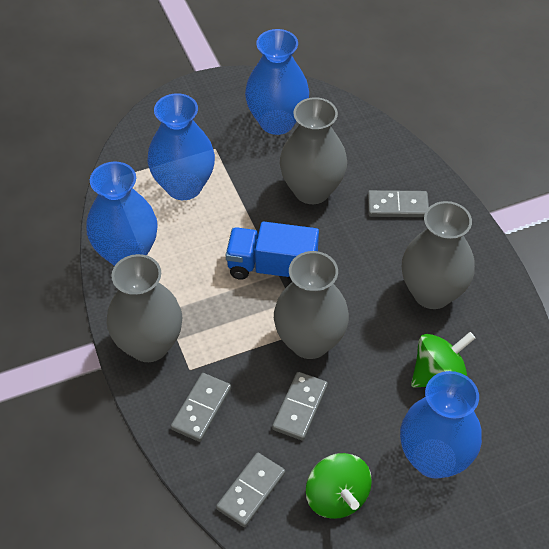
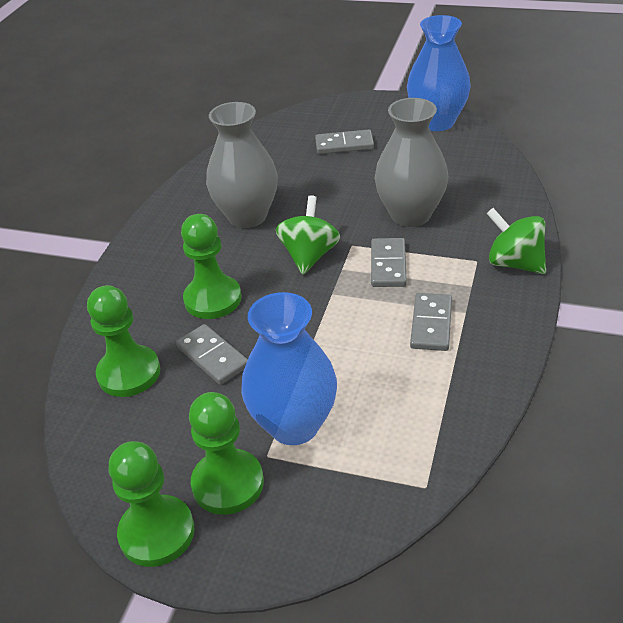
blue truck: 1 -> 0
blue vase: 4 -> 2
green pawn: 0 -> 4
grey vase: 4 -> 2

